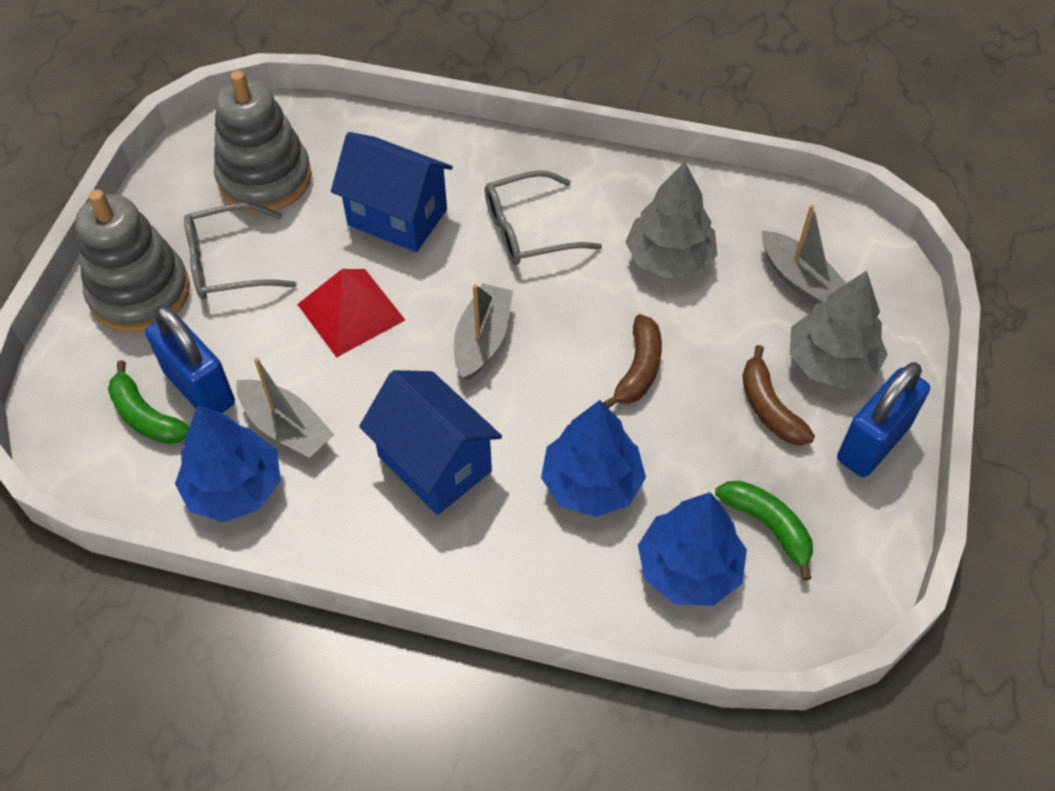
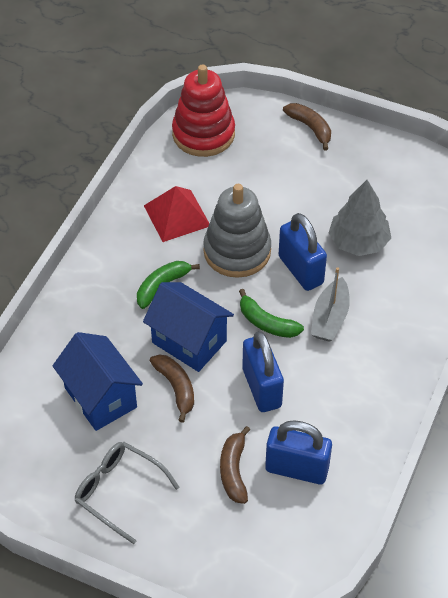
blue padlock: 2 -> 3
blue tree: 3 -> 0
brown banana: 2 -> 3
grey boat: 3 -> 1
grey glasses: 2 -> 1
grey stacking toy: 2 -> 1
grey tree: 2 -> 1
red stacking toy: 0 -> 1

